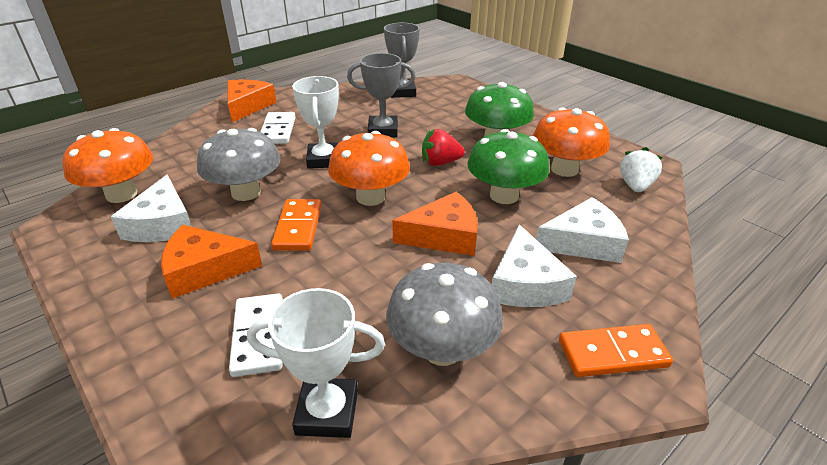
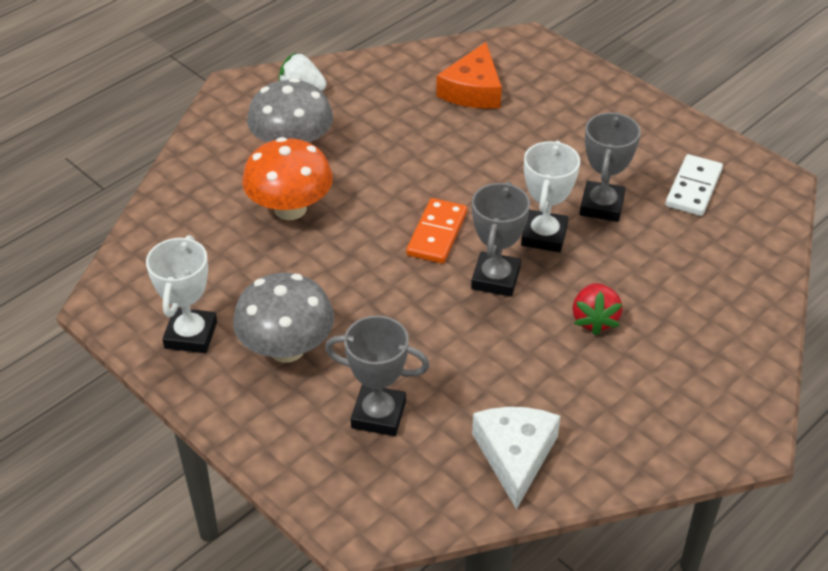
green mushroom: 2 -> 0
grey trophy: 2 -> 3
orange cheese: 3 -> 1
orange domino: 2 -> 1
orange mushroom: 3 -> 1
white cheese: 3 -> 1
white domino: 2 -> 1

